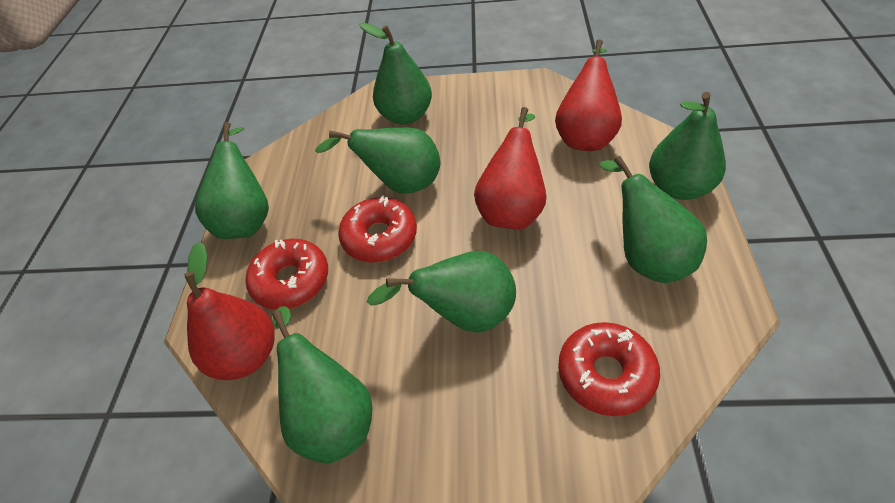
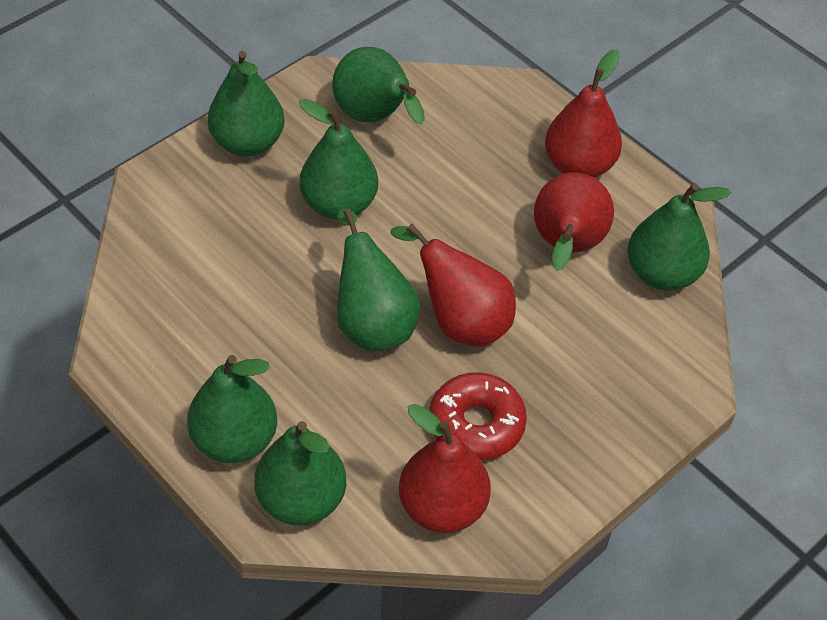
red donut: 3 -> 1
red pear: 3 -> 4

